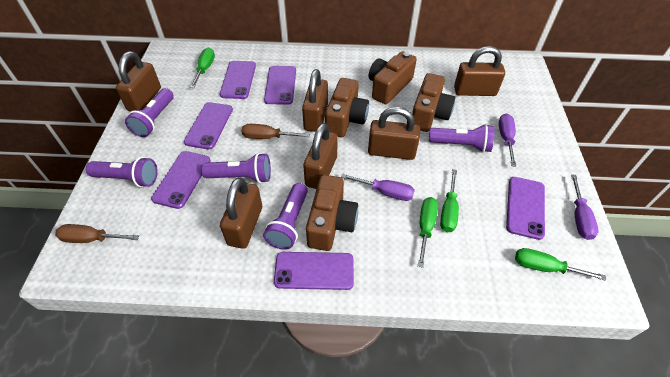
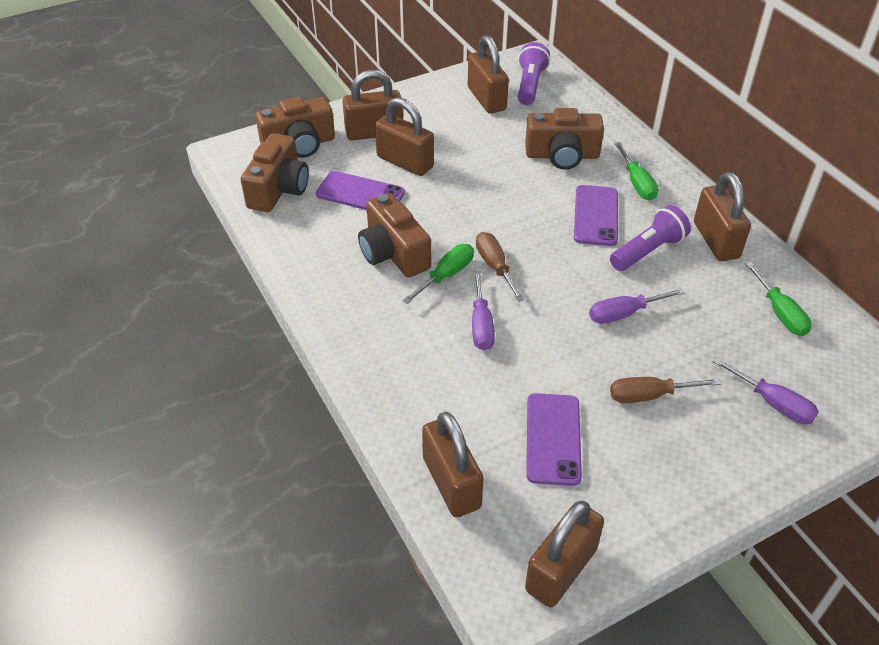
green screwdriver: 4 -> 3
purple flashlight: 5 -> 2
purple phone: 6 -> 3

